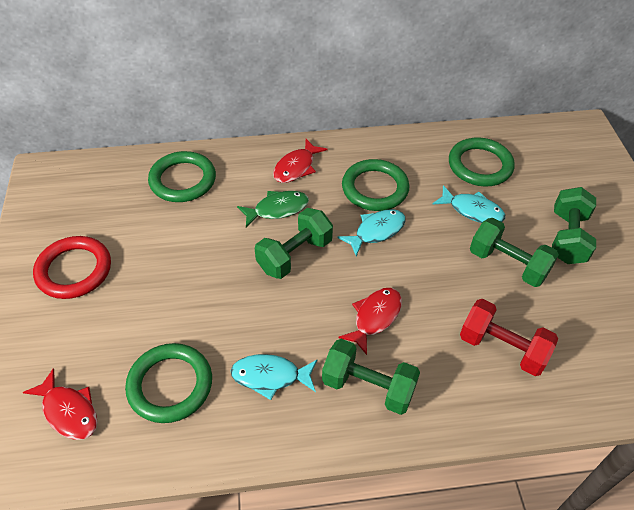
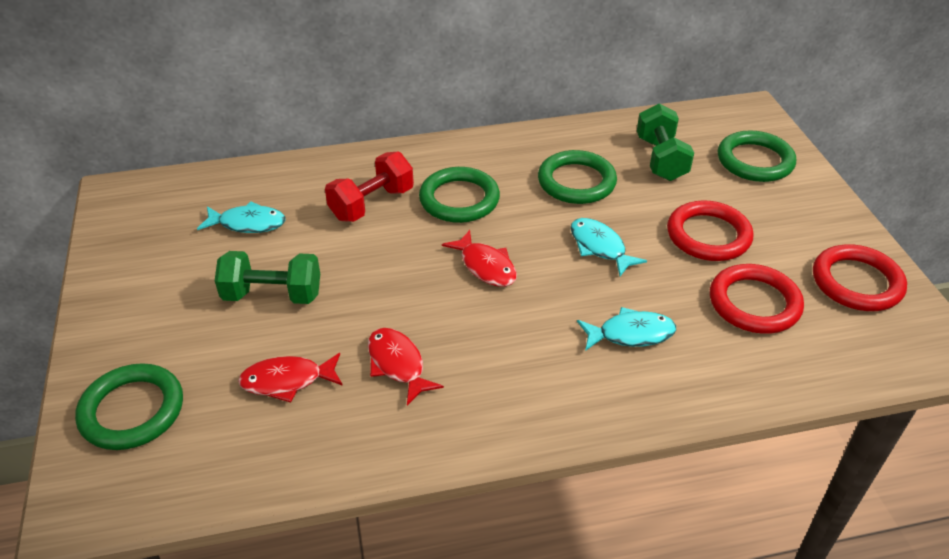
green dumbbell: 4 -> 2
green fish: 1 -> 0
red ring: 1 -> 3

